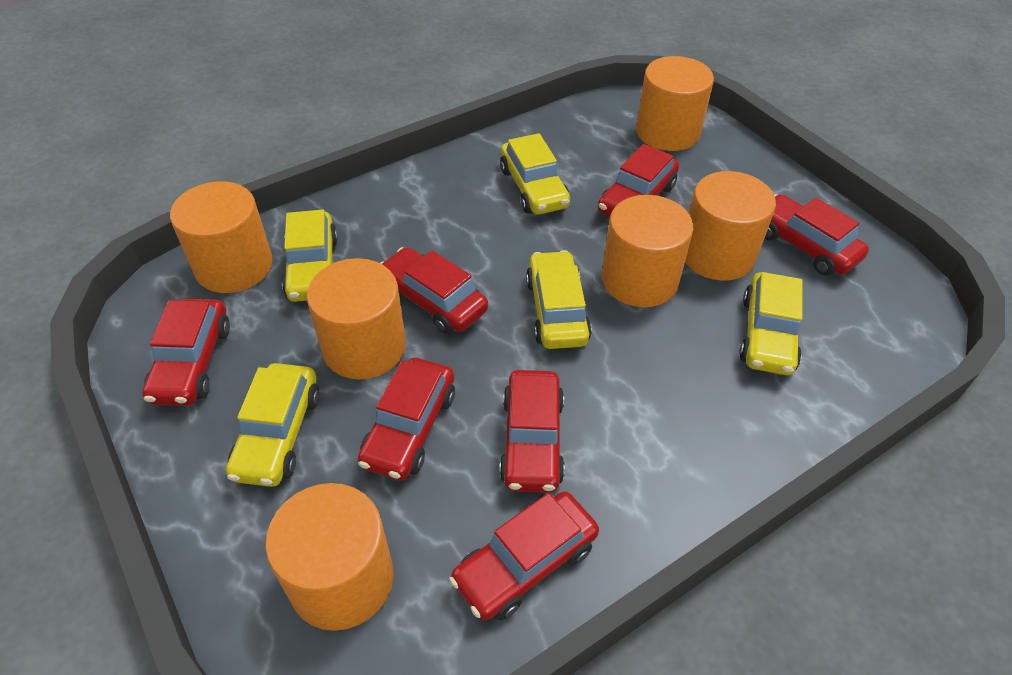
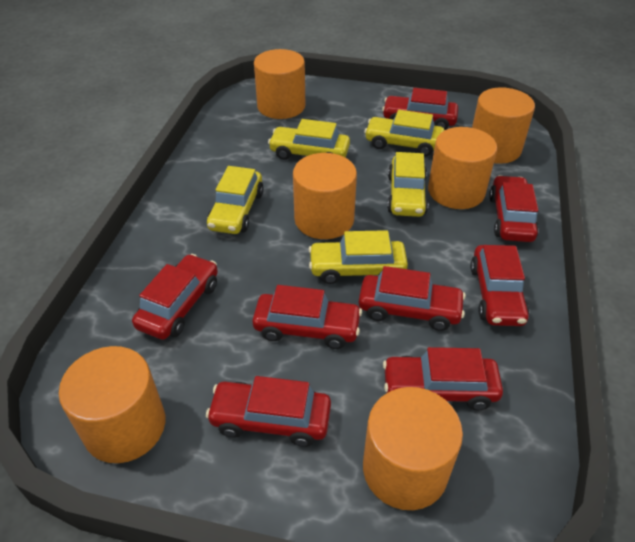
red car: 7 -> 8

